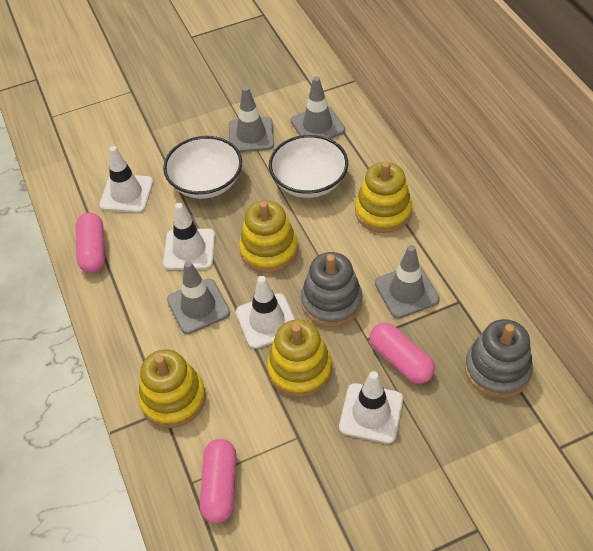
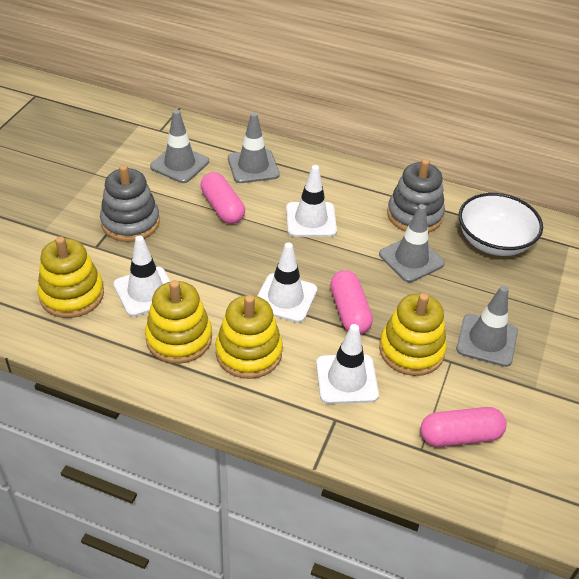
white bowl: 2 -> 1

